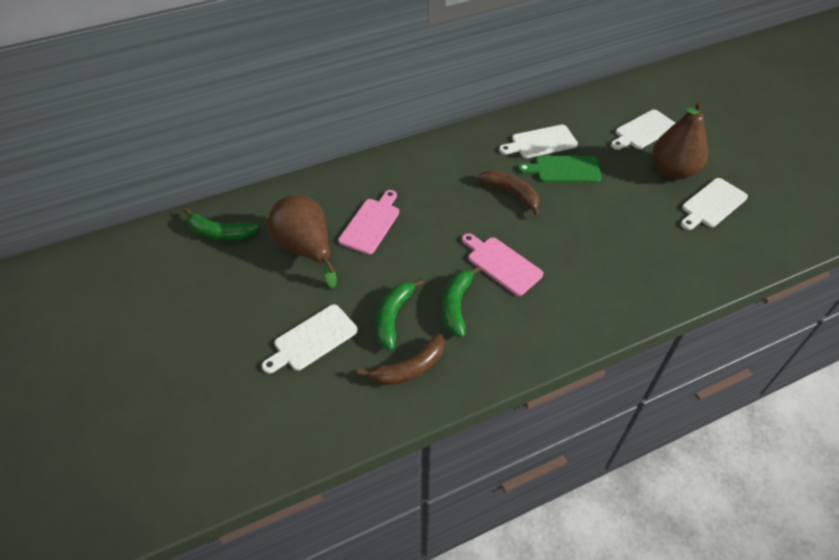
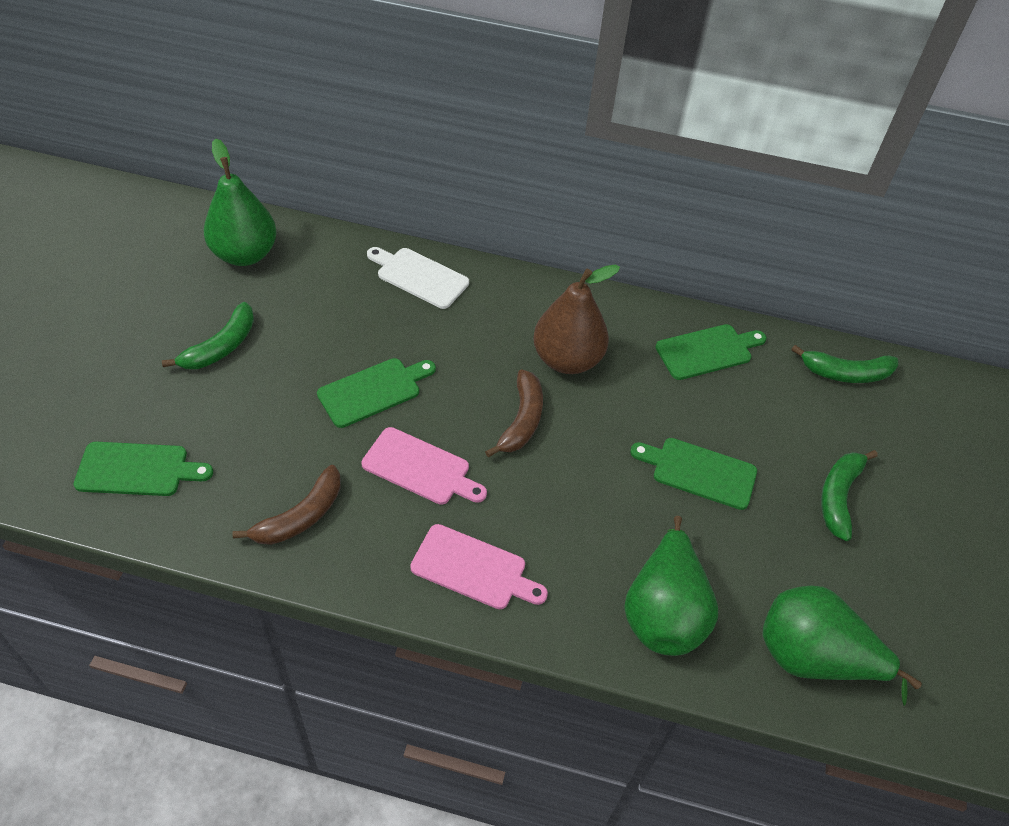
brown pear: 2 -> 1
green cutting board: 1 -> 4
green pear: 0 -> 3
white cutting board: 4 -> 1

